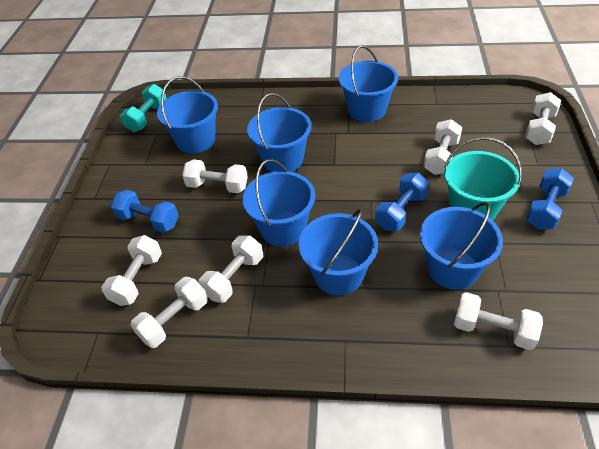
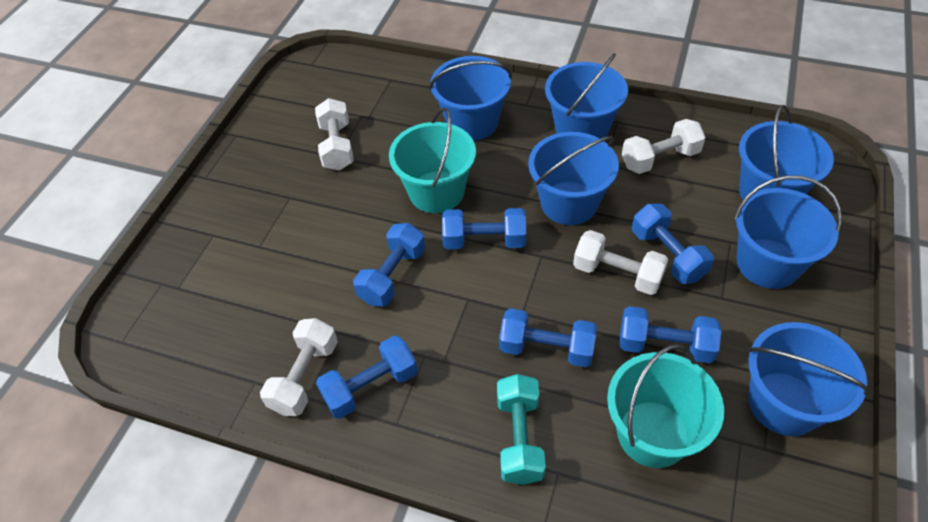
blue dumbbell: 3 -> 6
turquoise bucket: 1 -> 2
white dumbbell: 7 -> 4

